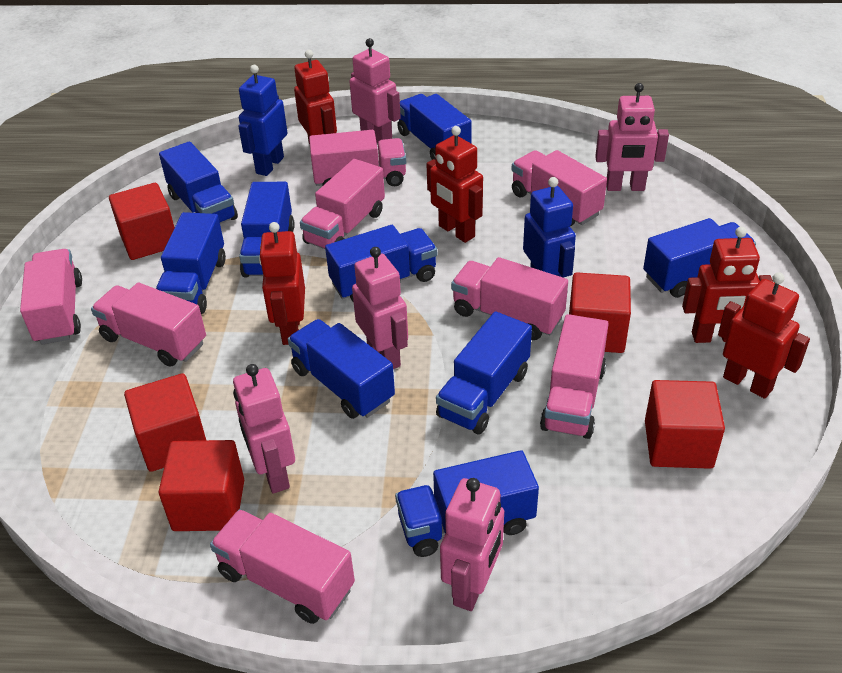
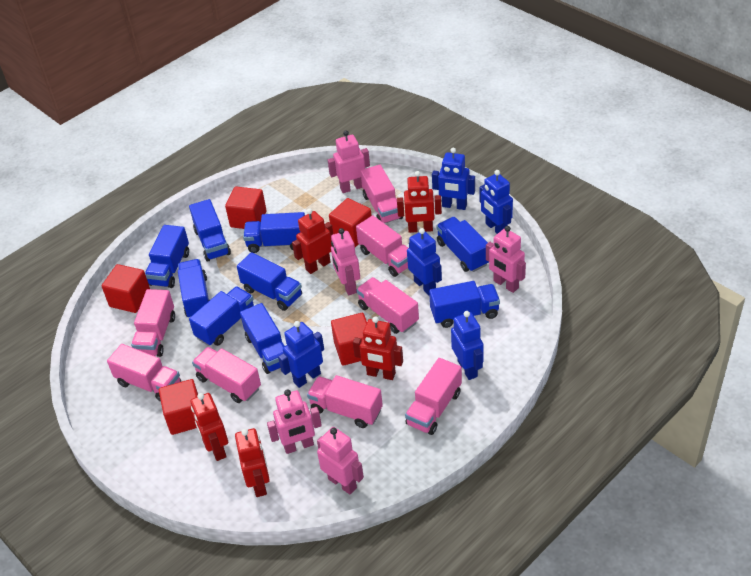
blue robot: 2 -> 5

